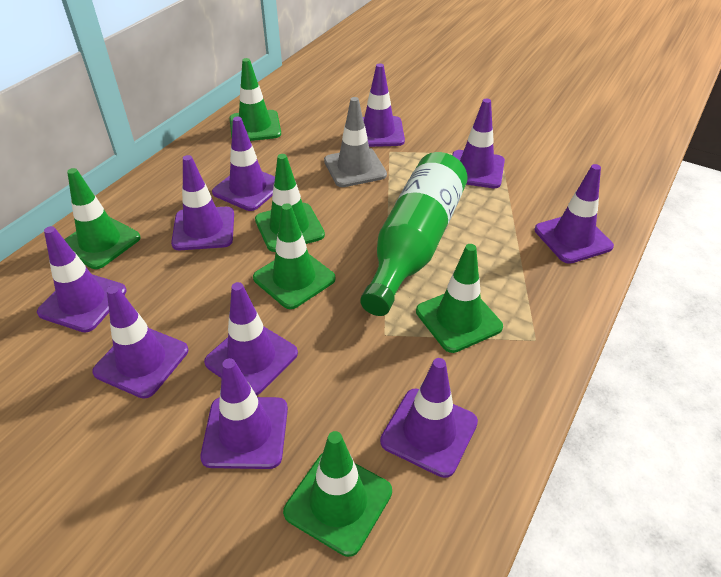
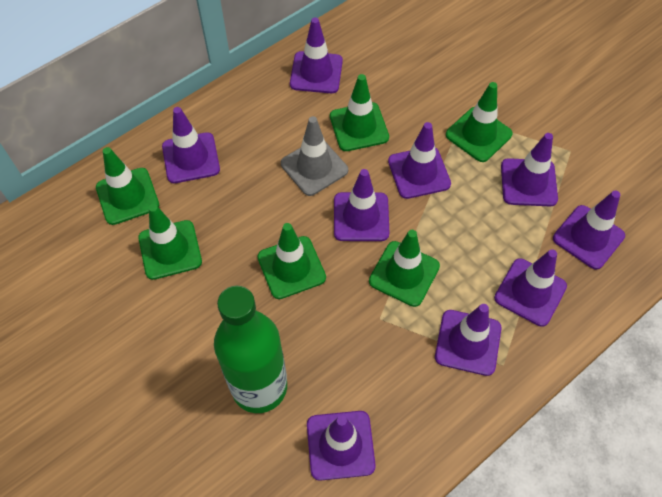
purple traffic cone: 10 -> 9

